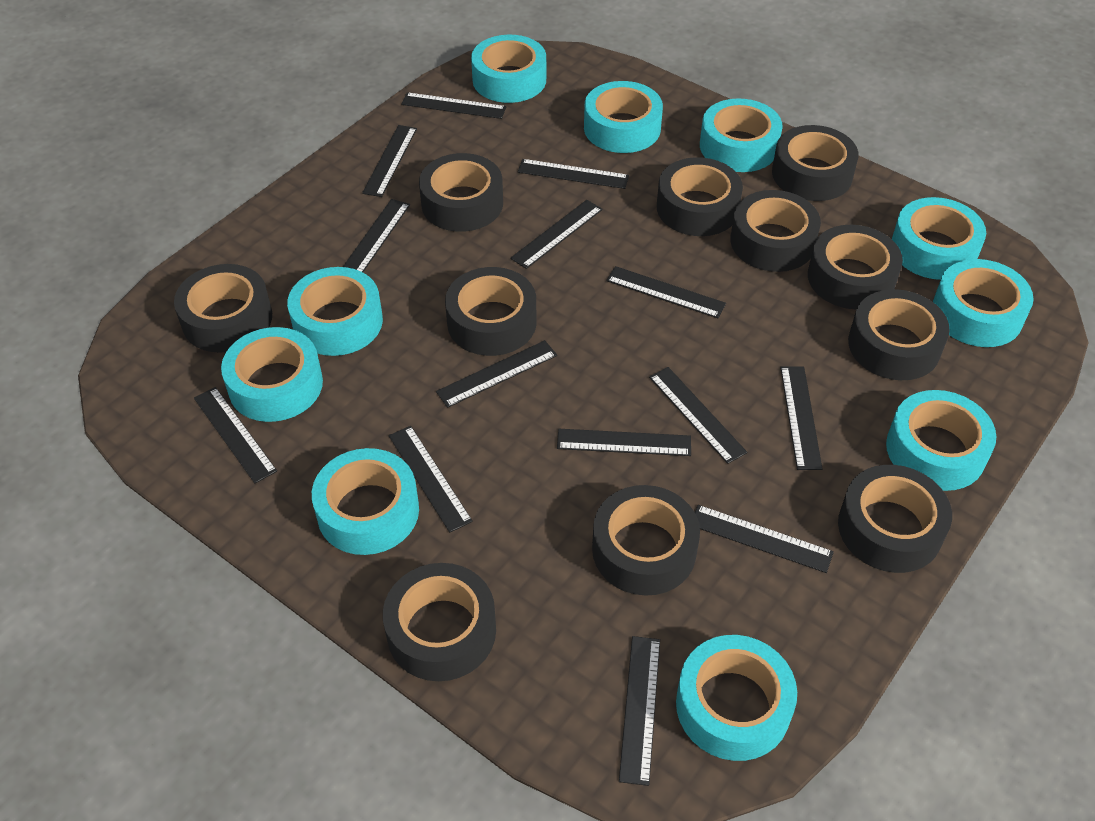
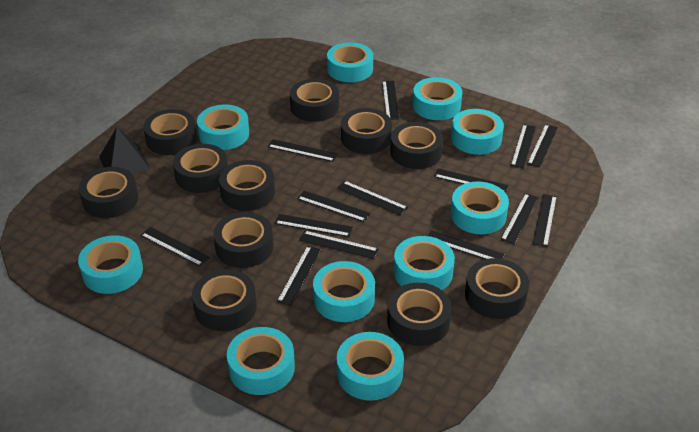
black pyramid: 0 -> 1

